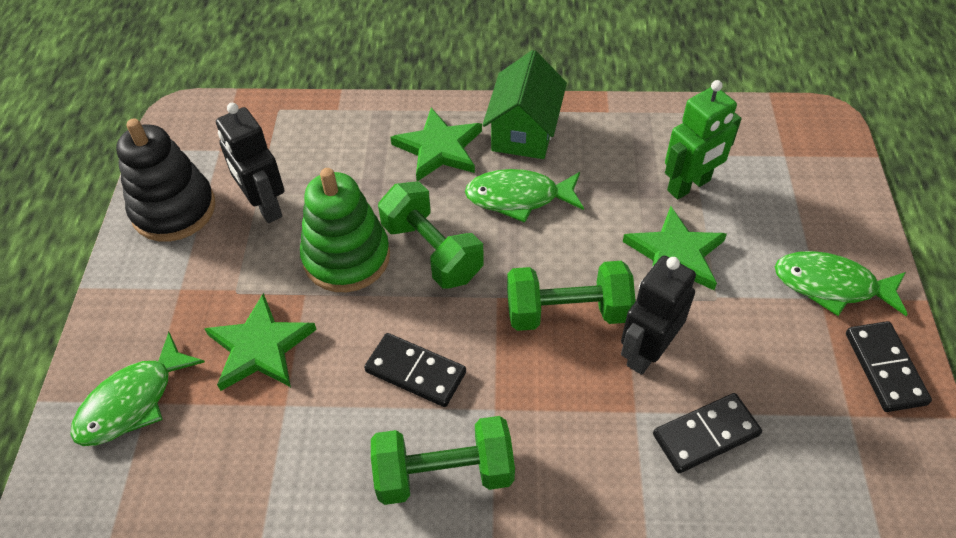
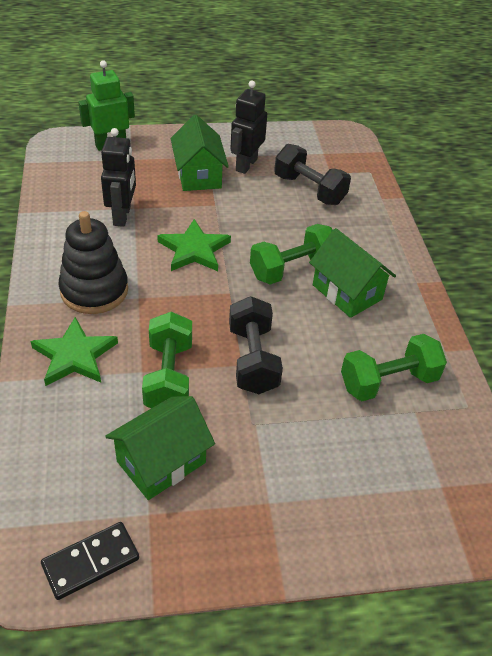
black domino: 3 -> 1
black dumbbell: 0 -> 2
green fish: 3 -> 0
green house: 1 -> 3
green stacking toy: 1 -> 0
green star: 3 -> 2

